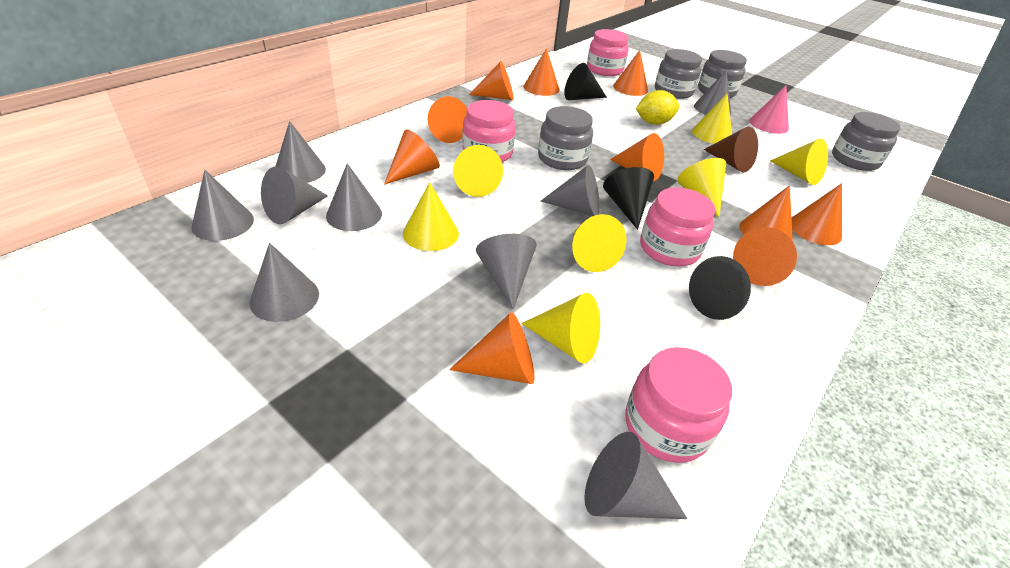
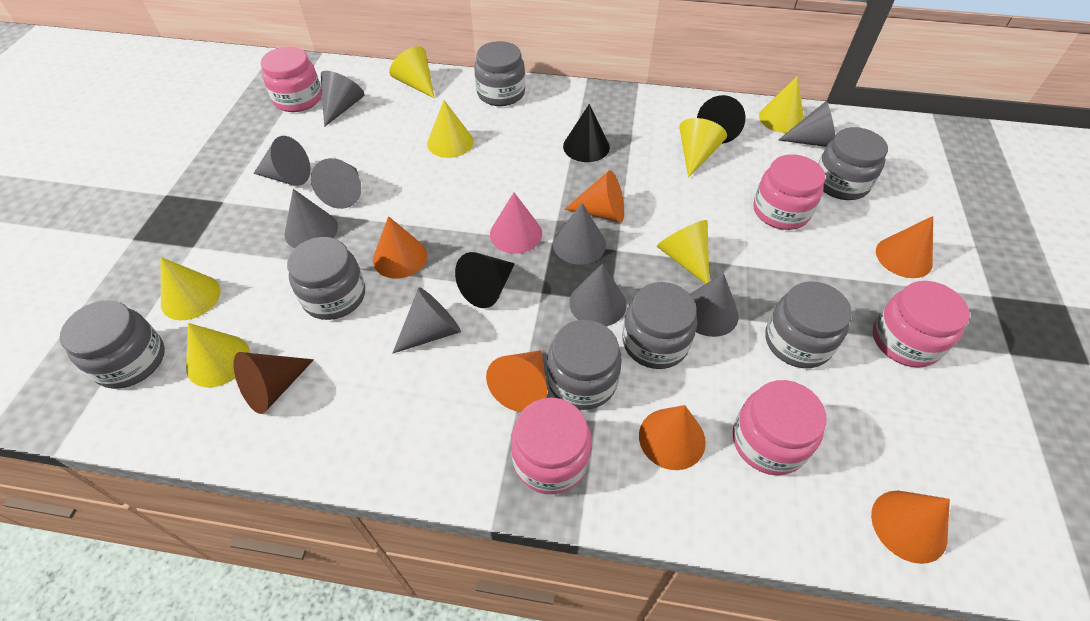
grey jar: 4 -> 7
orange cone: 10 -> 6
pink jar: 4 -> 5
yellow lemon: 1 -> 0

